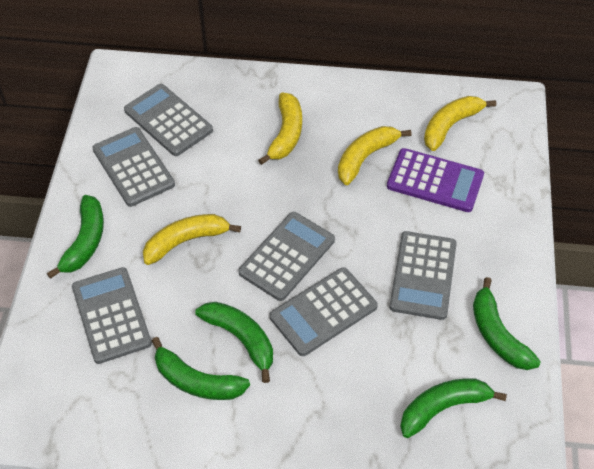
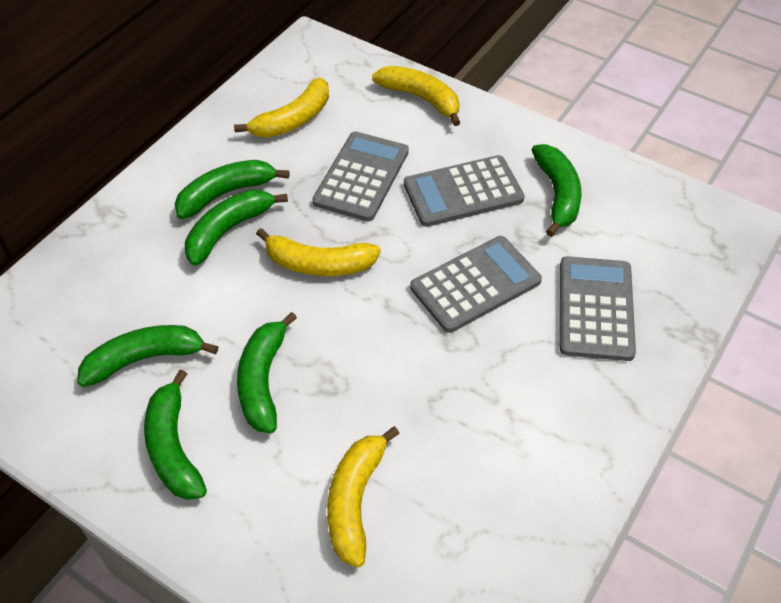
green banana: 5 -> 6
grey calculator: 6 -> 4
purple calculator: 1 -> 0

